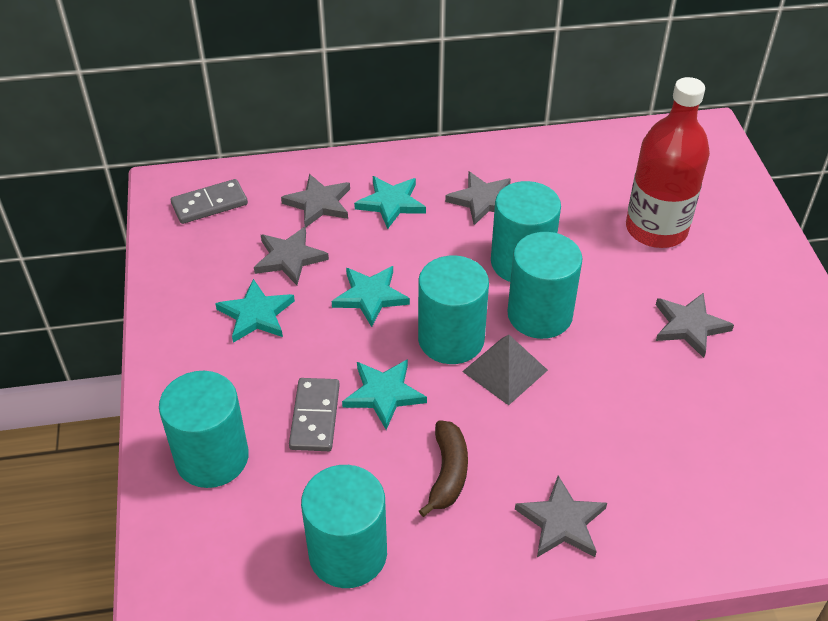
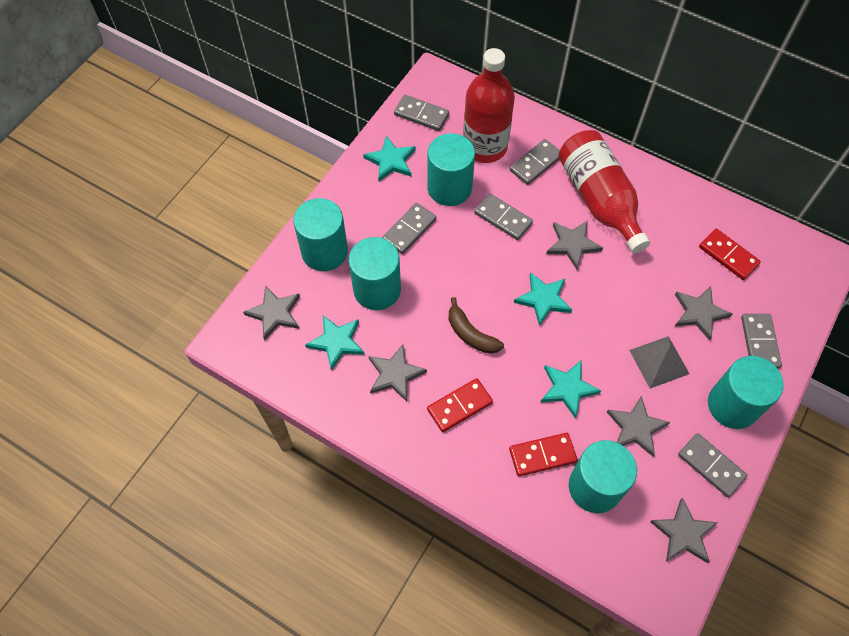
grey domino: 2 -> 6
grey star: 5 -> 6
red bottle: 1 -> 2
red domino: 0 -> 3

